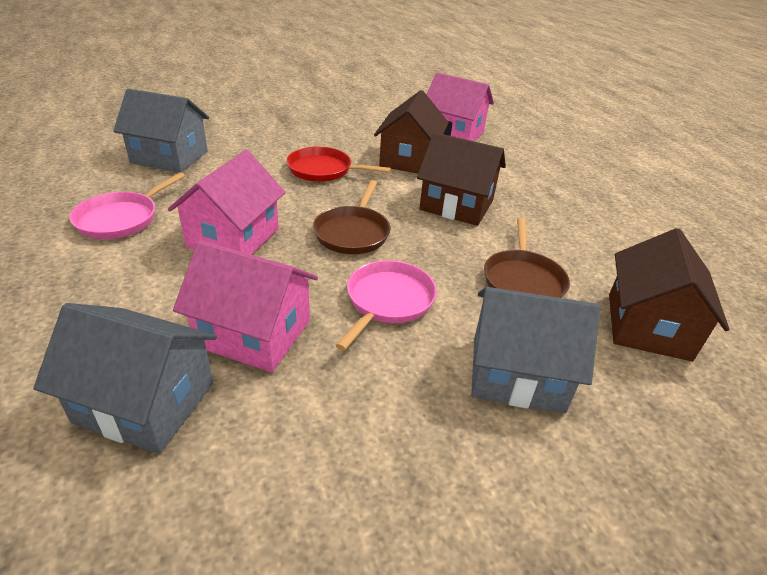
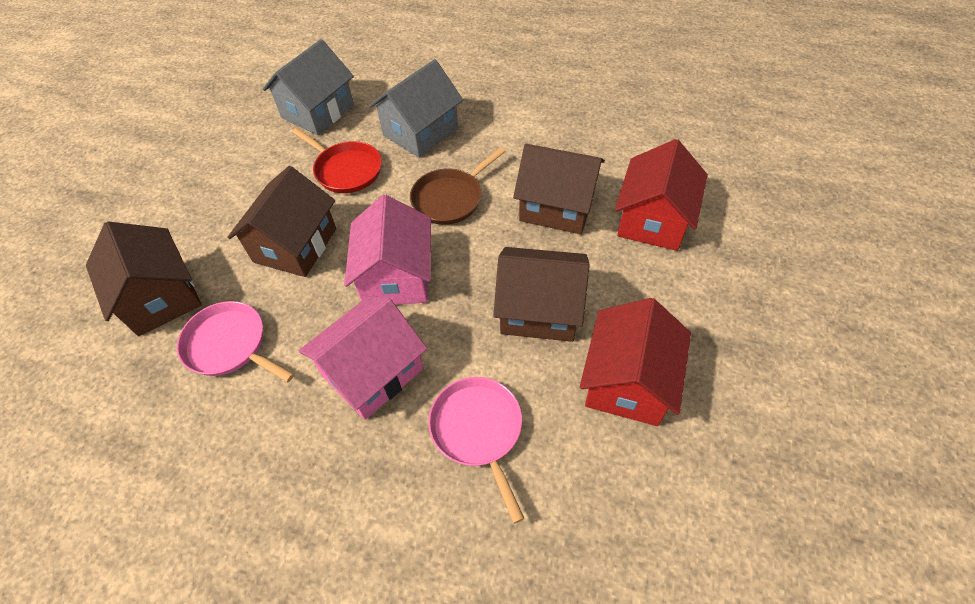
brown house: 3 -> 4
brown pan: 2 -> 1
grey house: 3 -> 2
pink house: 3 -> 2
red house: 0 -> 2

